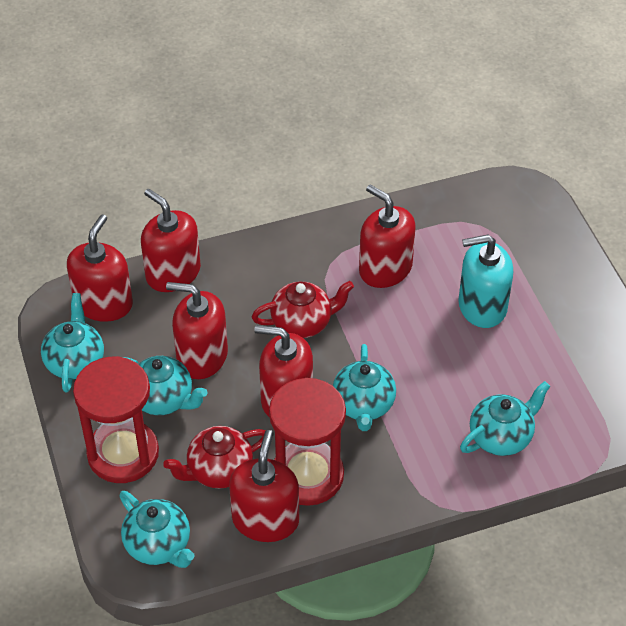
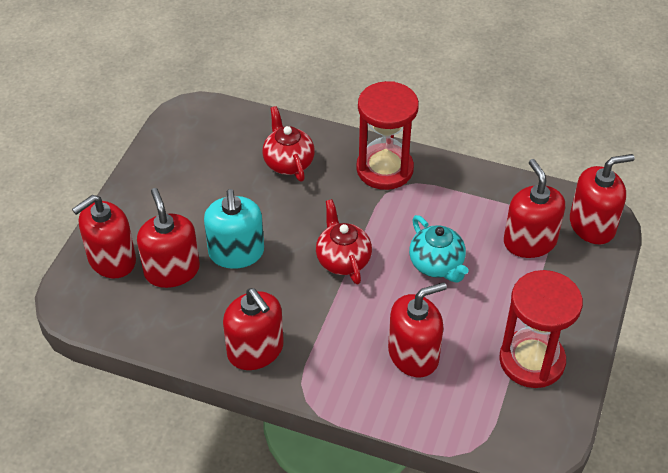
turquoise teapot: 5 -> 1

